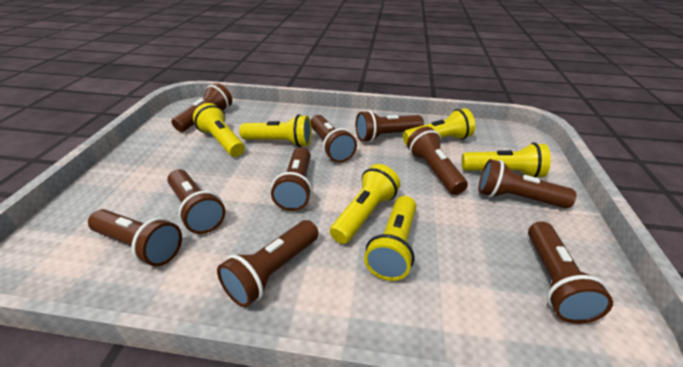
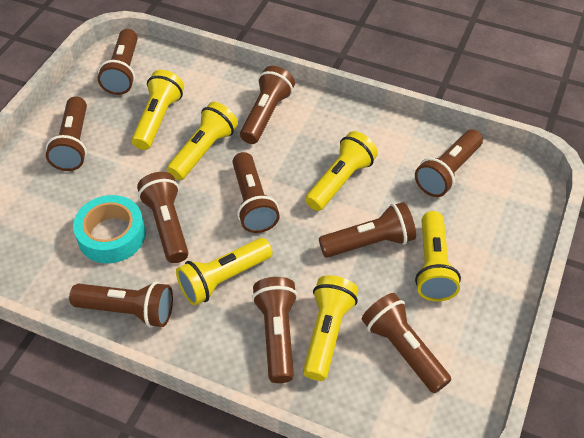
turquoise tape: 0 -> 1

